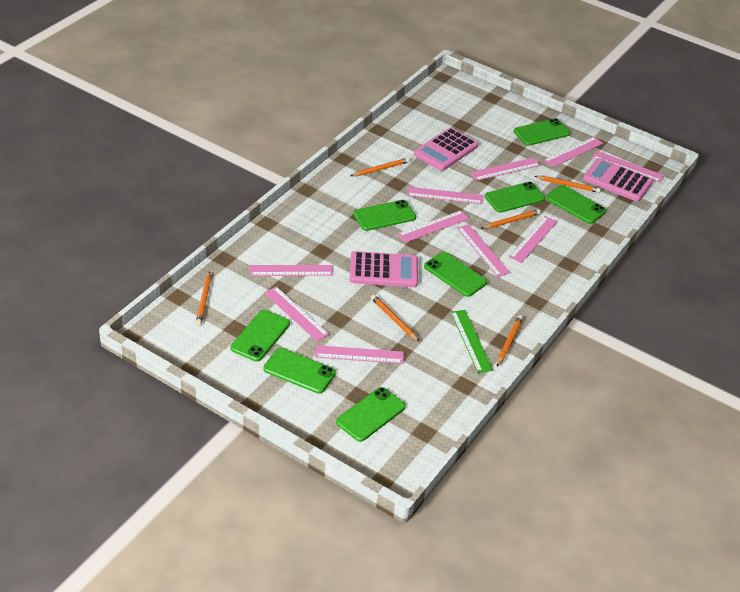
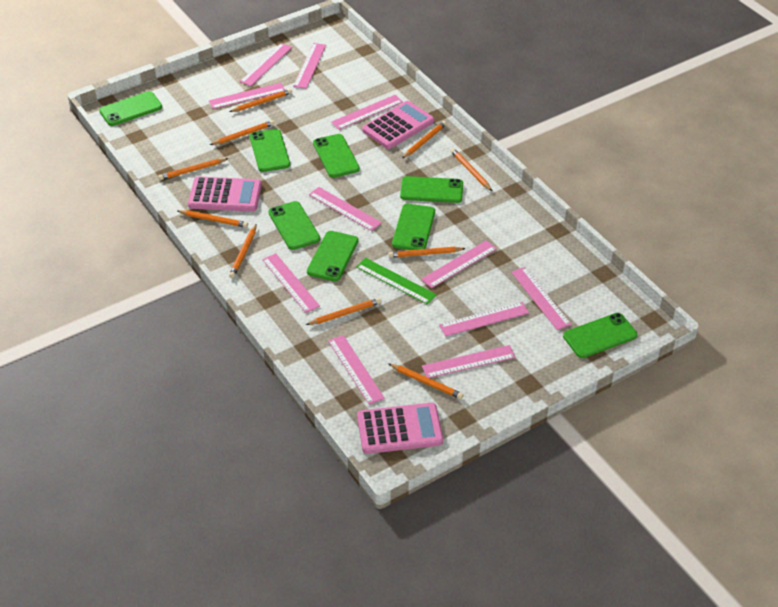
orange pencil: 6 -> 10
pink ruler: 10 -> 11

